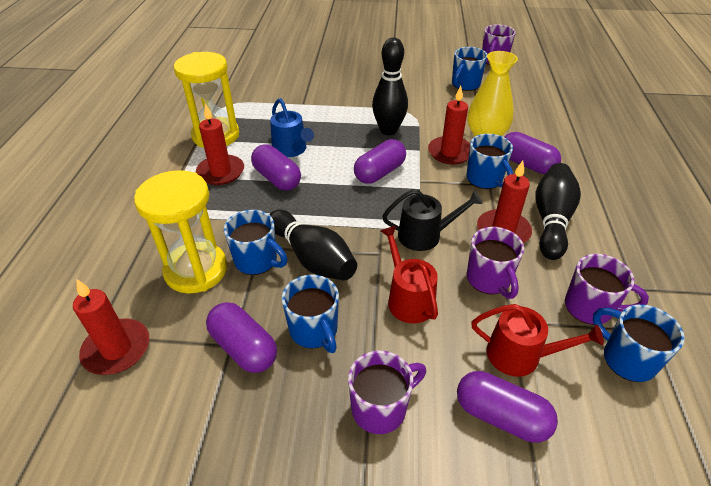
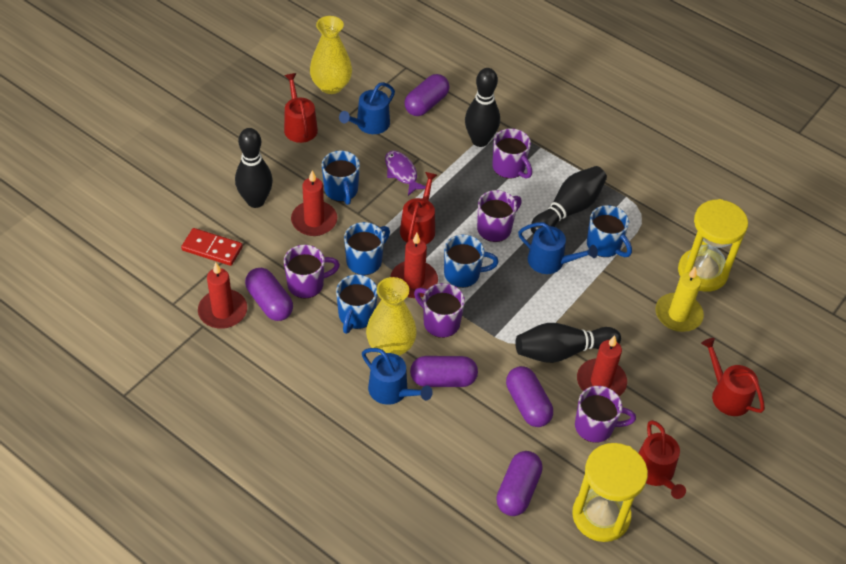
black bowling pin: 3 -> 4
black watering can: 1 -> 0
blue watering can: 1 -> 3
purple fish: 0 -> 1
purple mug: 4 -> 5
red domino: 0 -> 1
red watering can: 2 -> 4
yellow candle: 0 -> 1
yellow vase: 1 -> 2

